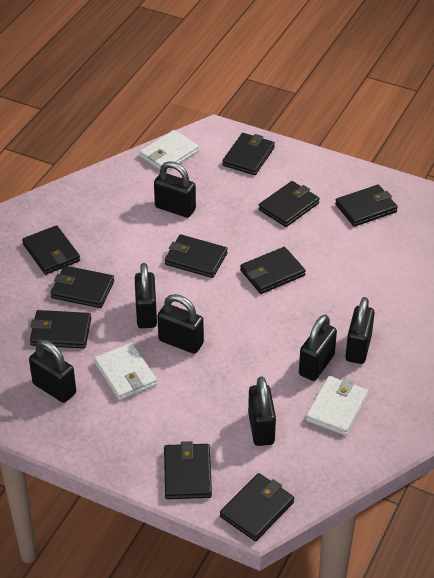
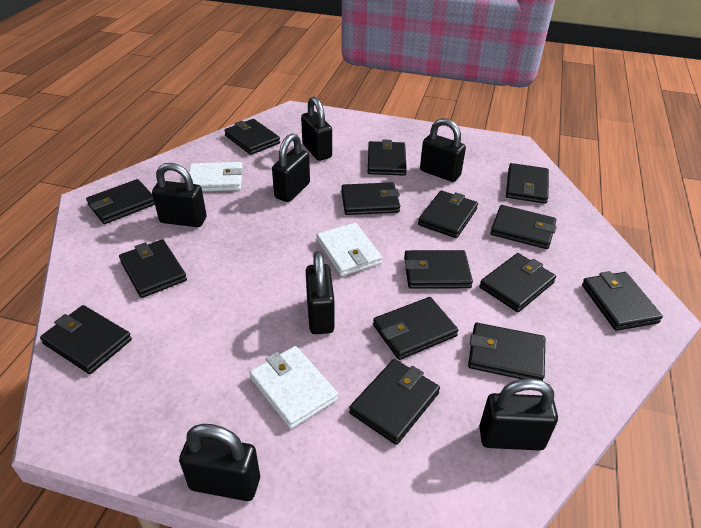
black wallet: 10 -> 15

